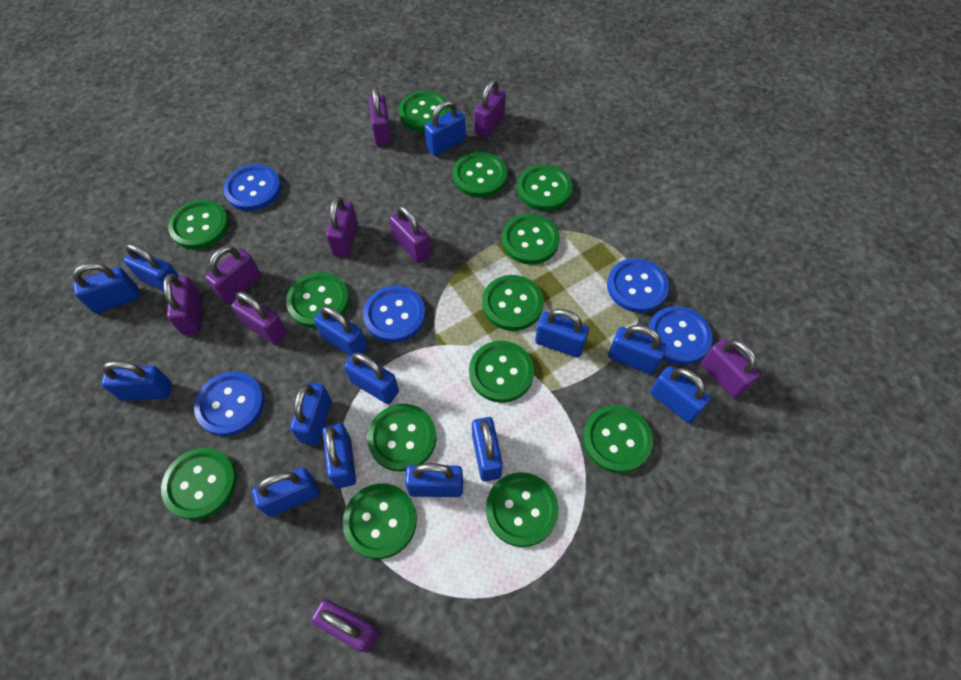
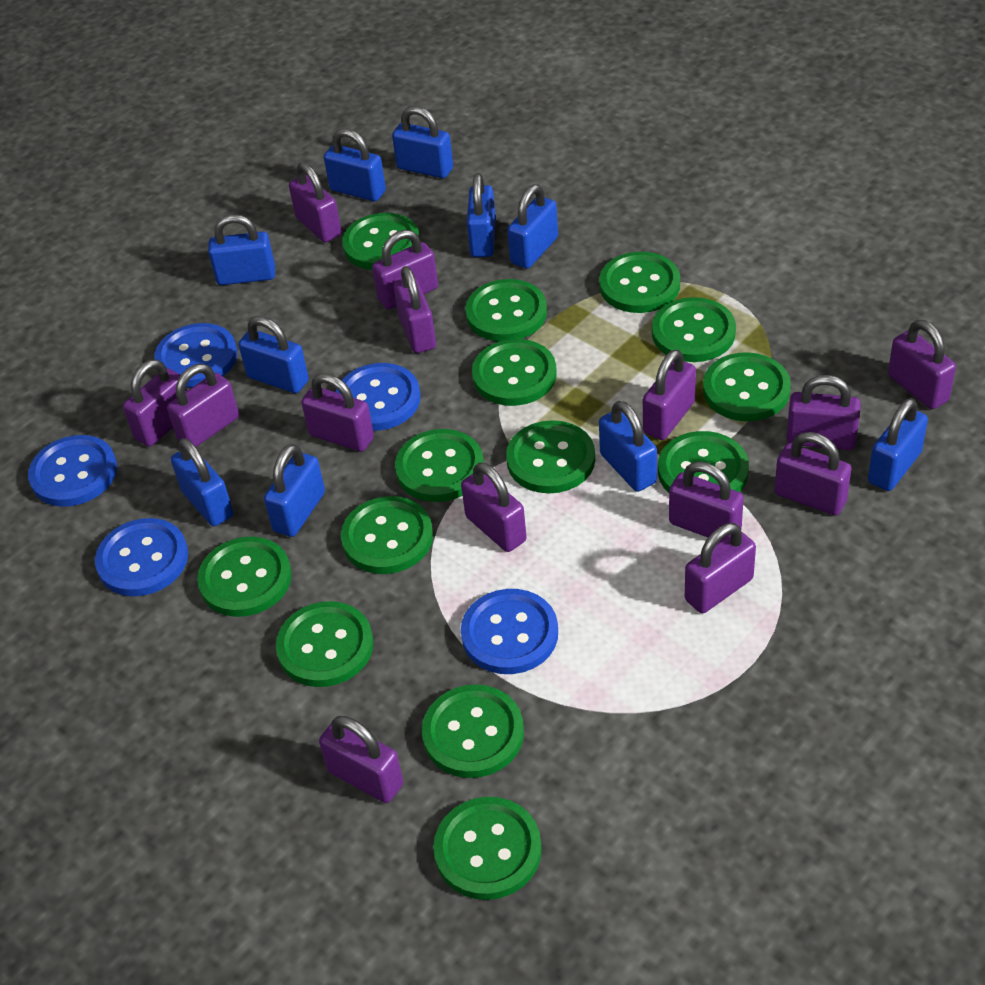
blue padlock: 14 -> 10
green button: 13 -> 14
purple padlock: 9 -> 14

